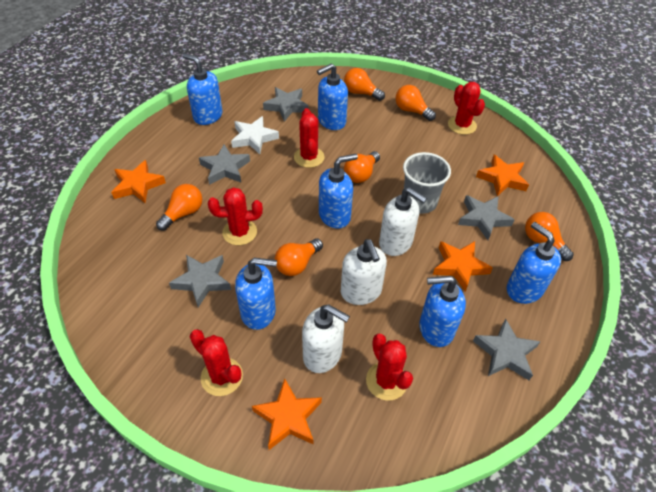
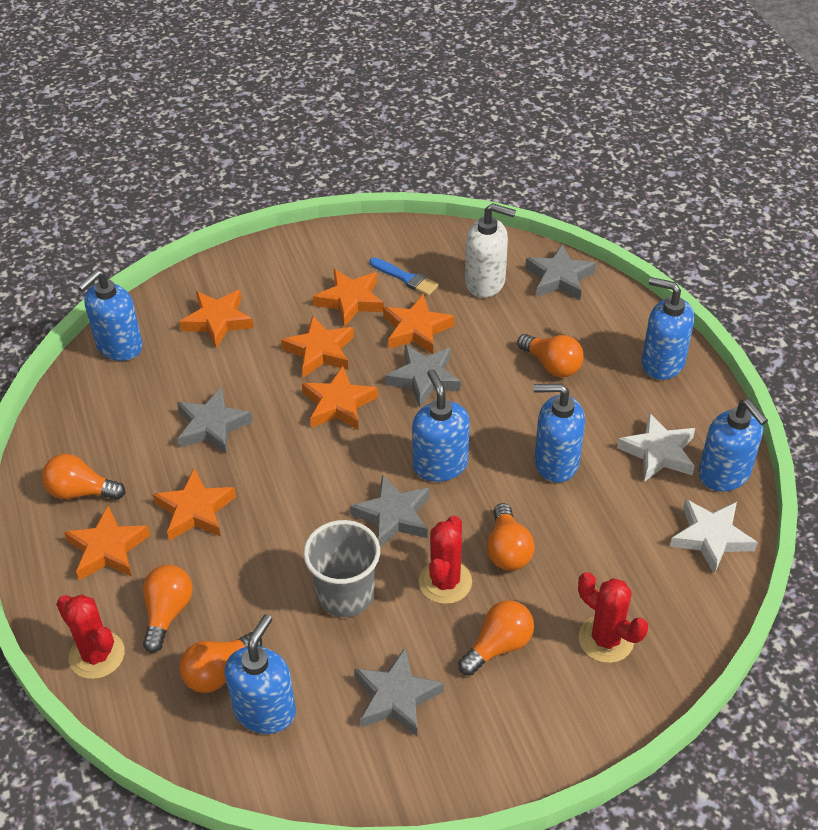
blue brush: 0 -> 1
orange star: 4 -> 7
red cactus: 5 -> 3
white soap dispenser: 3 -> 1
white star: 1 -> 2

